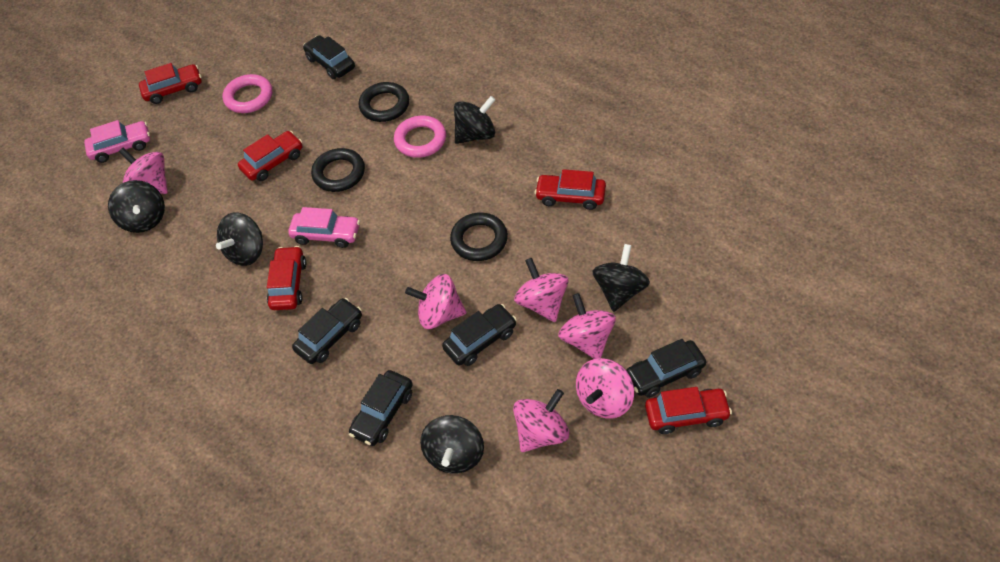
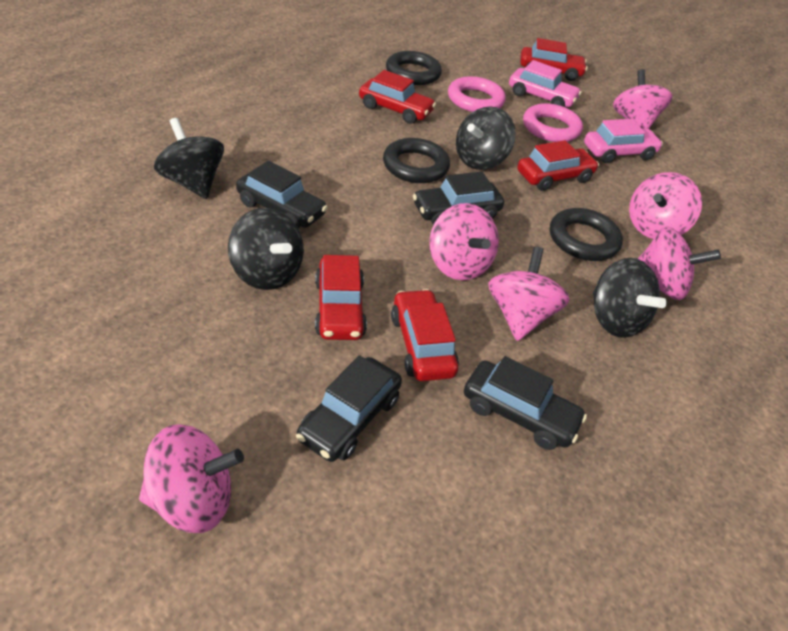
black car: 5 -> 4
black spinning top: 5 -> 4

